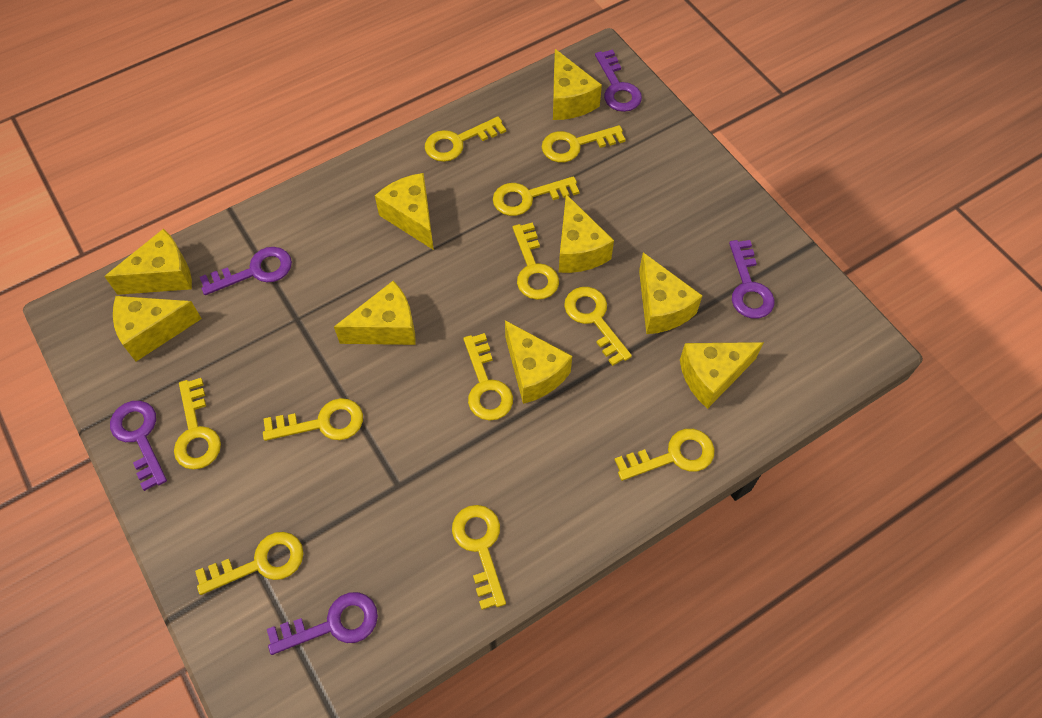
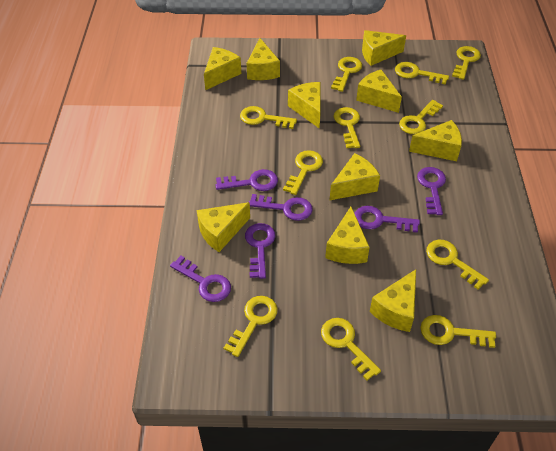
purple key: 5 -> 6
yellow cheese: 9 -> 10

